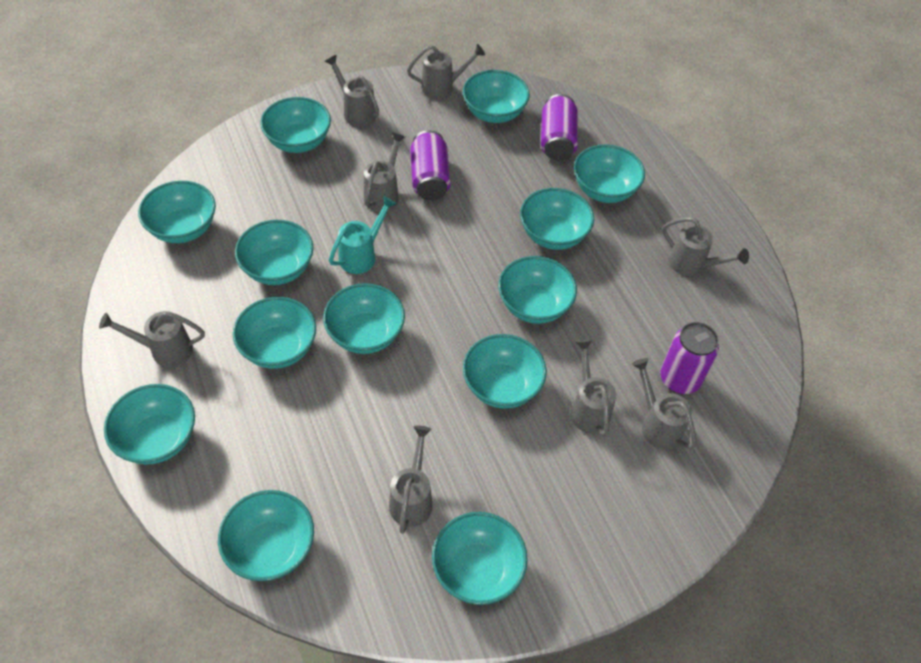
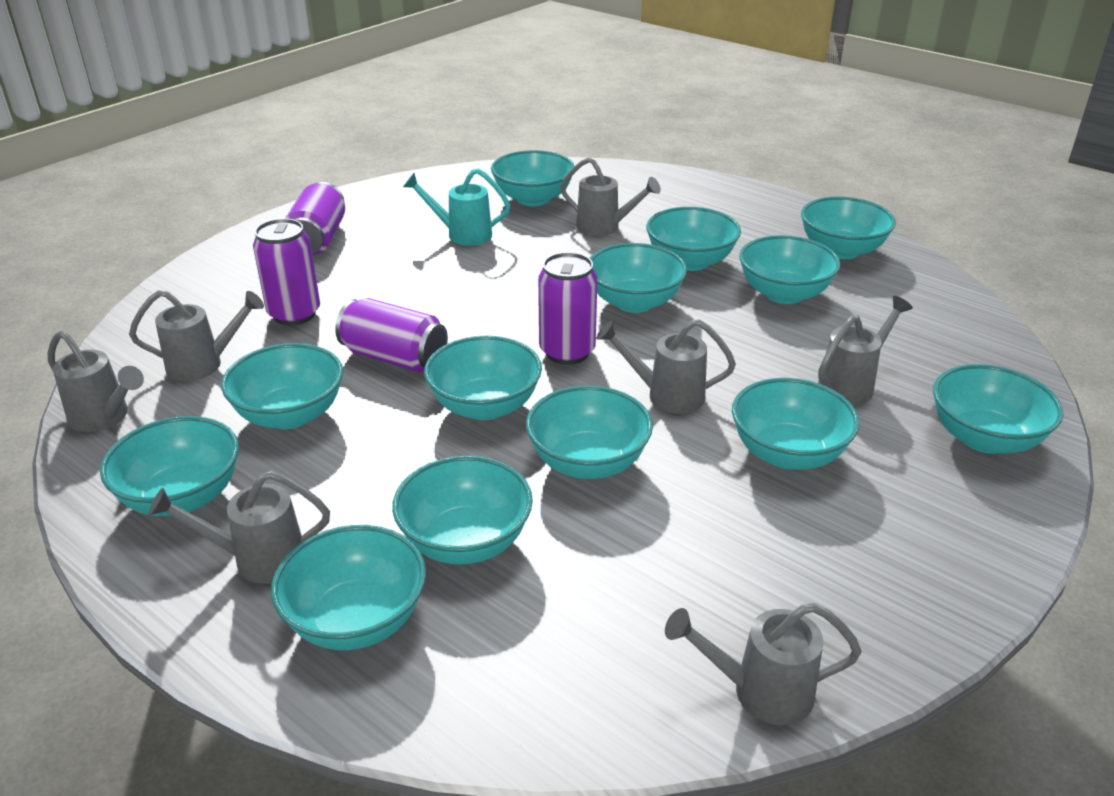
grey watering can: 8 -> 7
purple can: 3 -> 4

